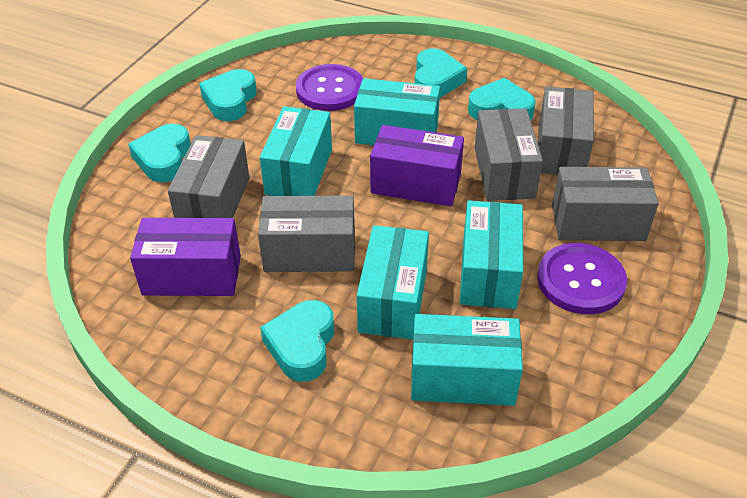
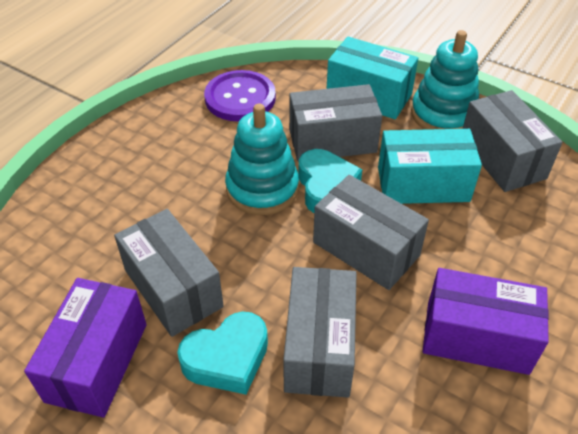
purple button: 2 -> 1
turquoise box: 5 -> 2
turquoise heart: 5 -> 2
turquoise stacking toy: 0 -> 2

